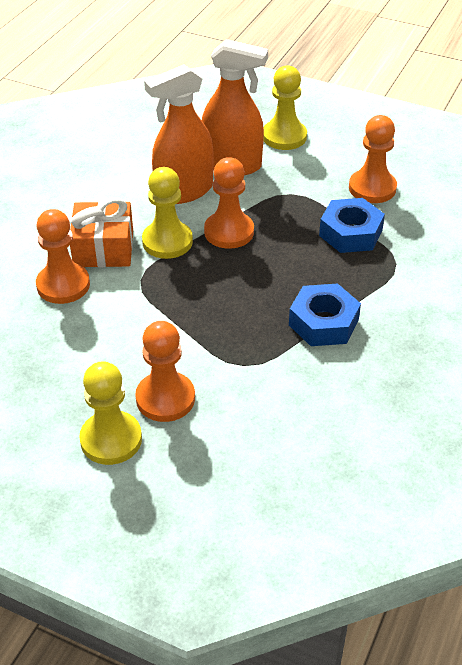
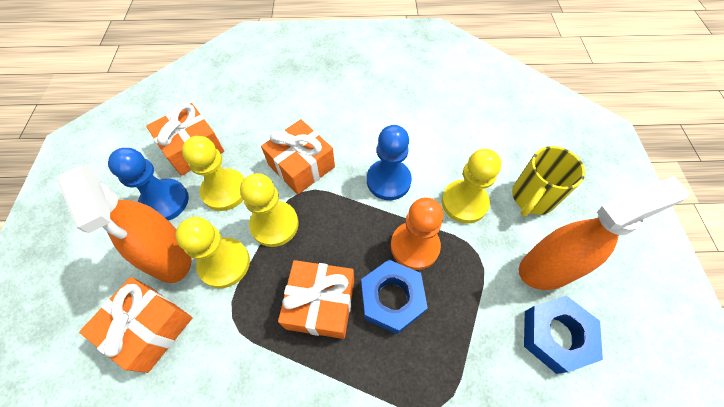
blue pawn: 0 -> 2
orange gift: 1 -> 4
orange pawn: 4 -> 1
yellow mug: 0 -> 1
yellow pawn: 3 -> 4

